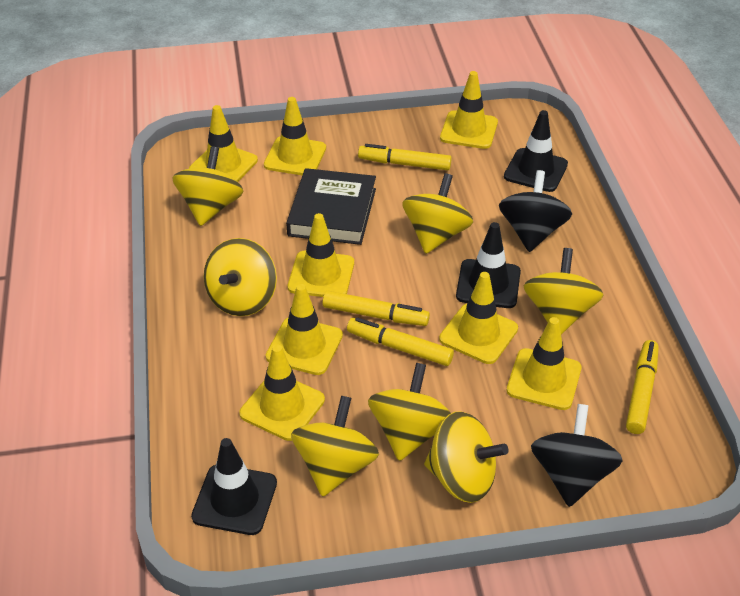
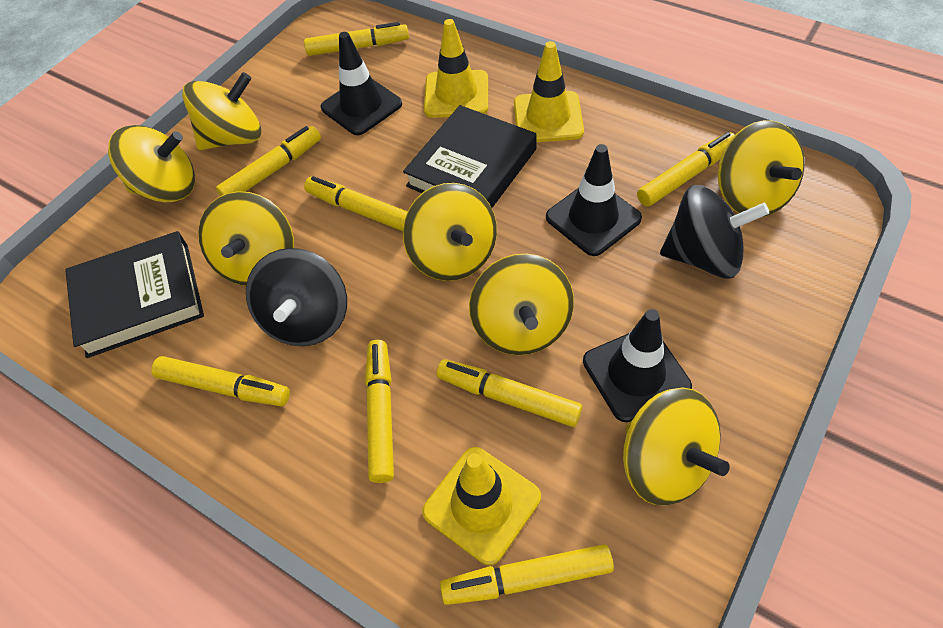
black book: 1 -> 2
yellow marker: 4 -> 8
yellow traffic cone: 8 -> 3

